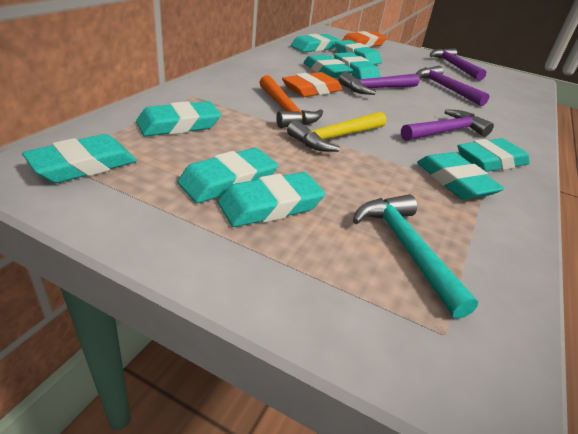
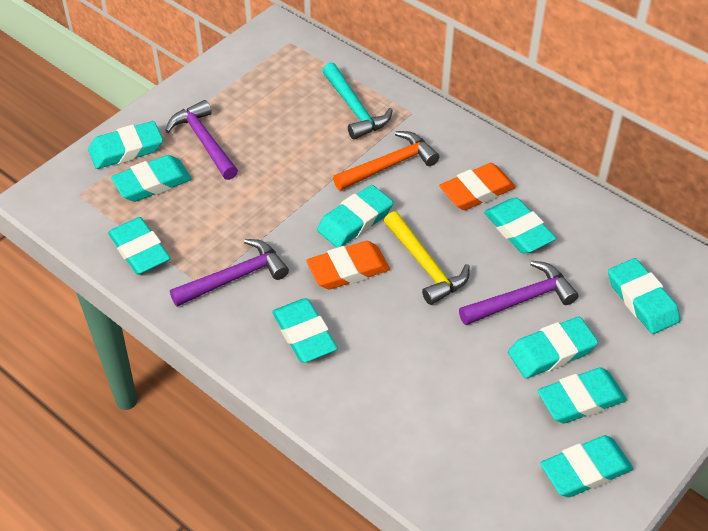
purple hammer: 4 -> 3

